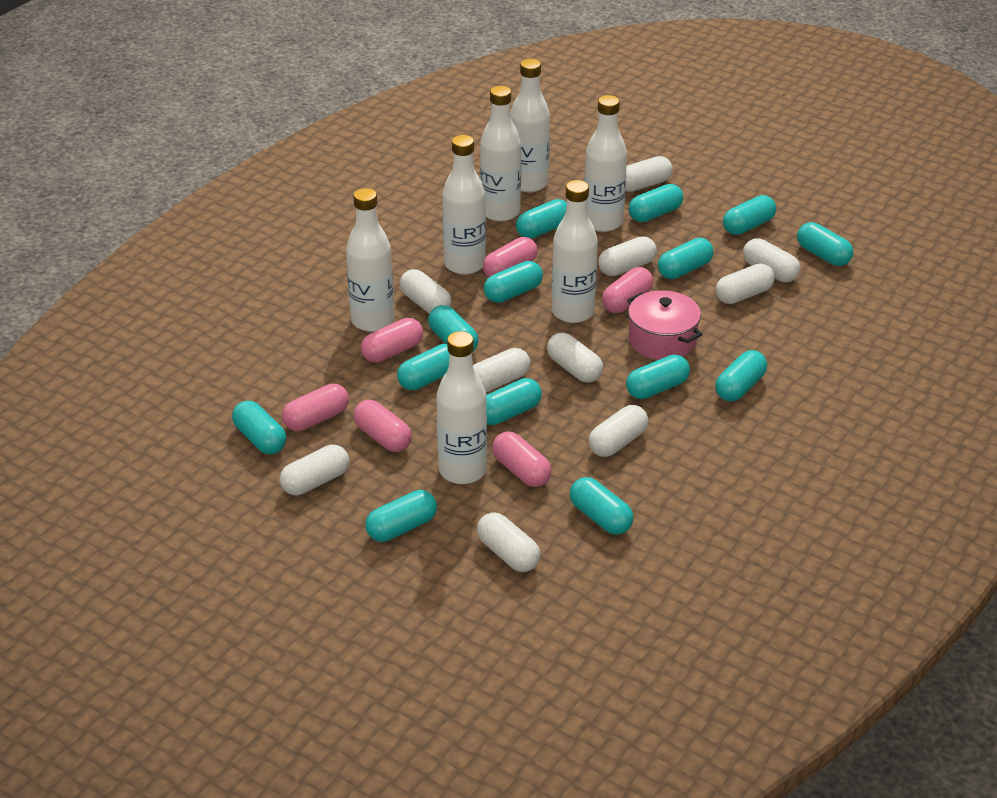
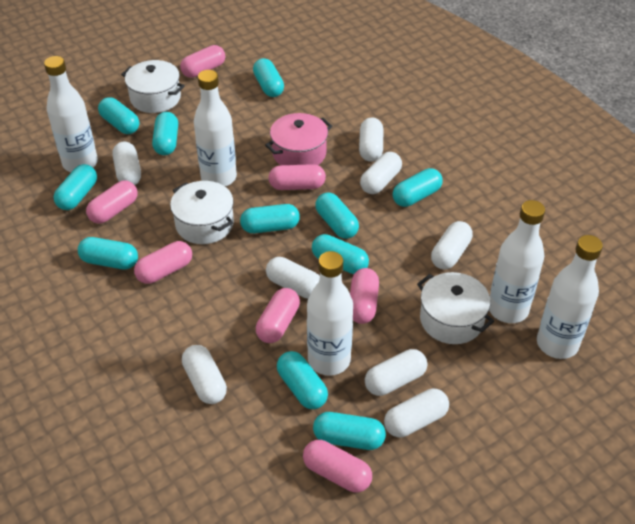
pink capsule: 6 -> 7
turquoise capsule: 14 -> 11
white bottle: 7 -> 5
white capsule: 10 -> 8
white pot: 0 -> 3

